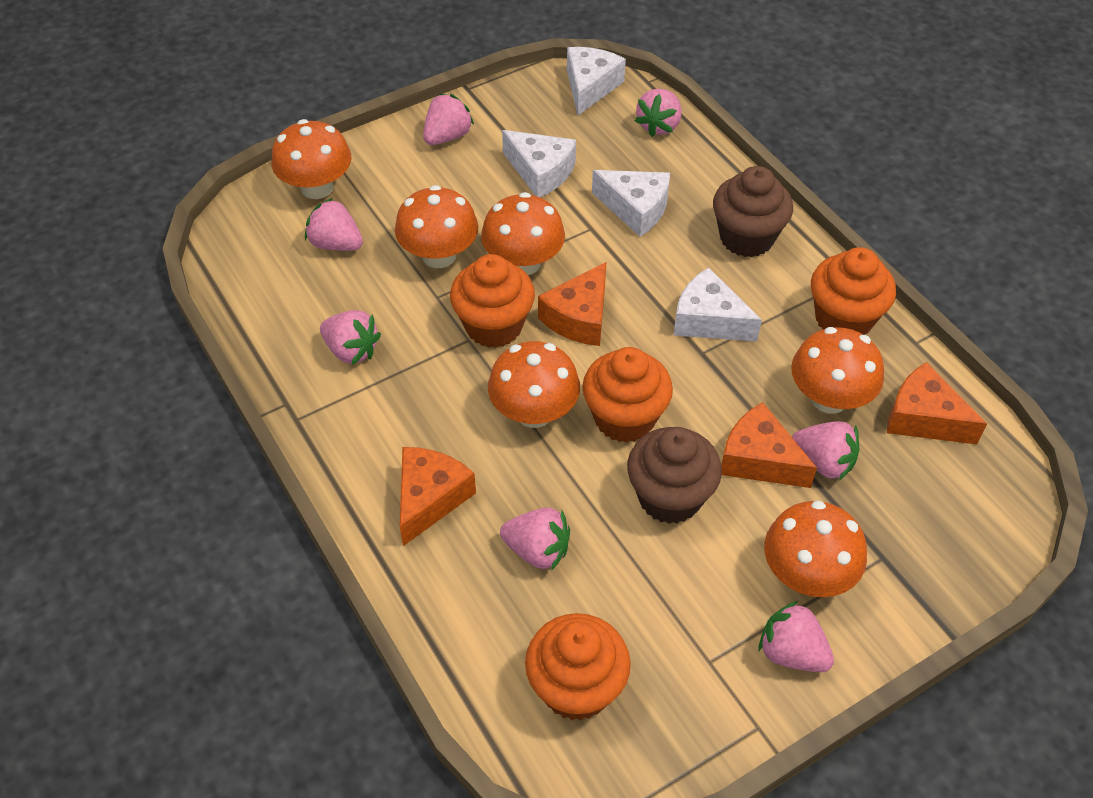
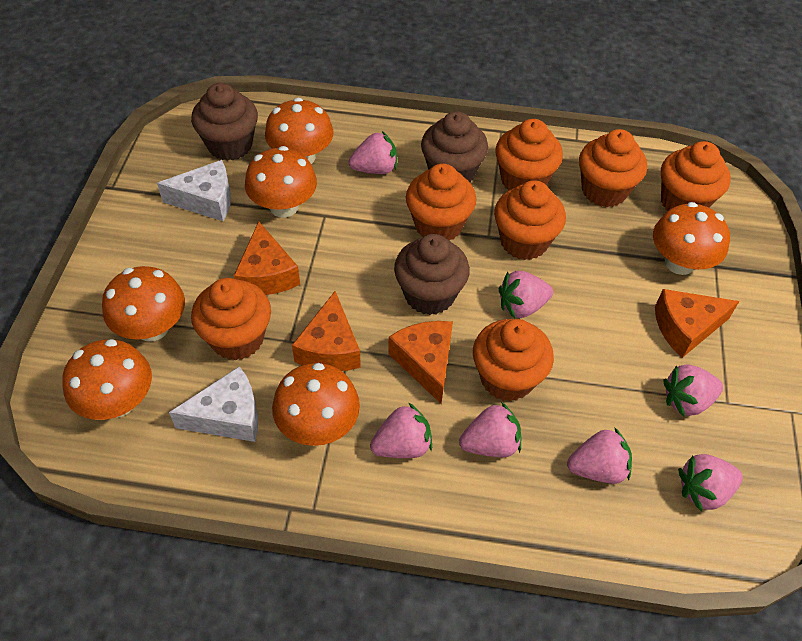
brown cupcake: 2 -> 3
orange cupcake: 4 -> 7
white cheese: 4 -> 2

